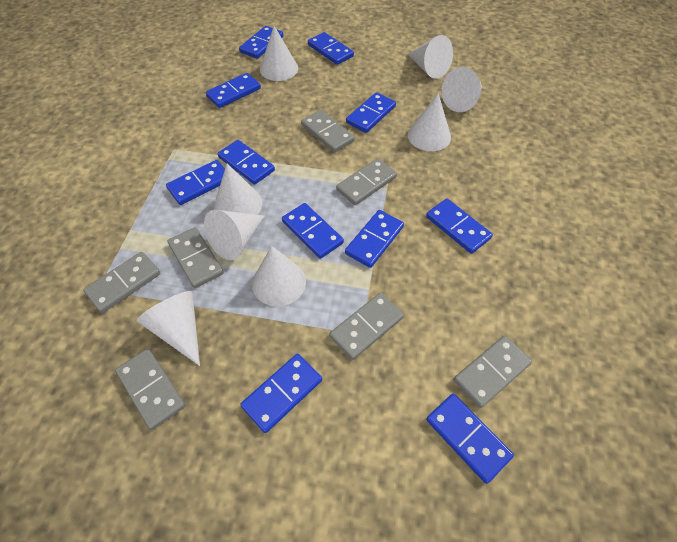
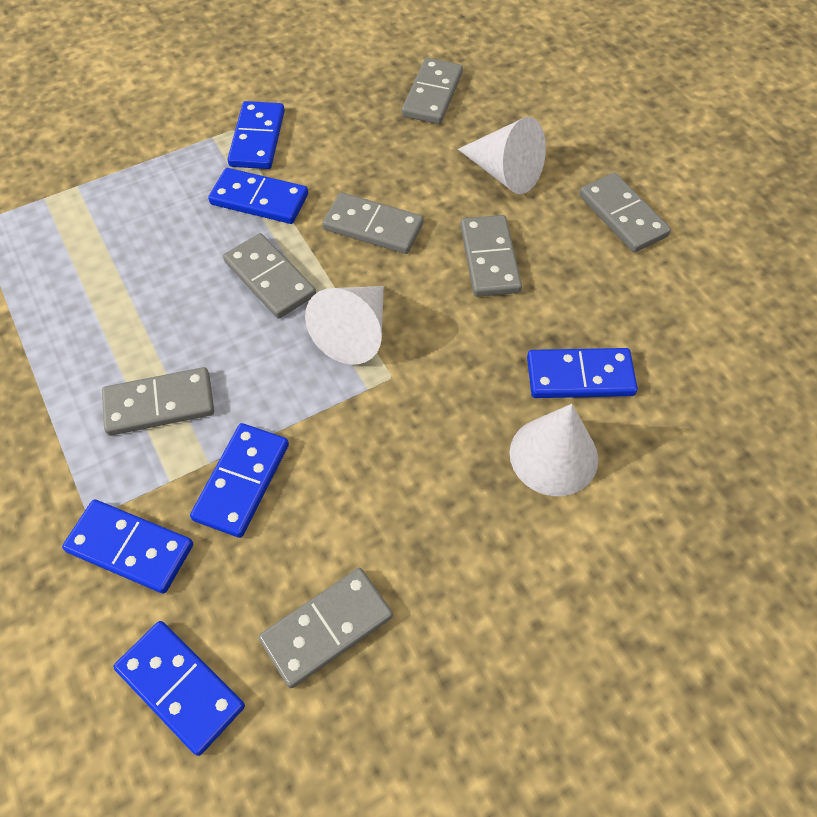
blue domino: 11 -> 6
white cone: 8 -> 3

